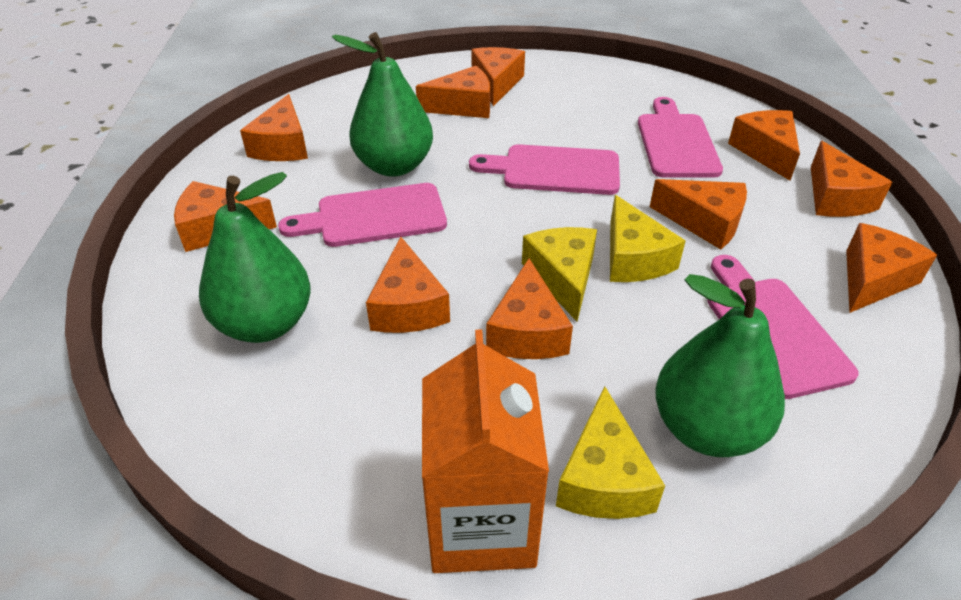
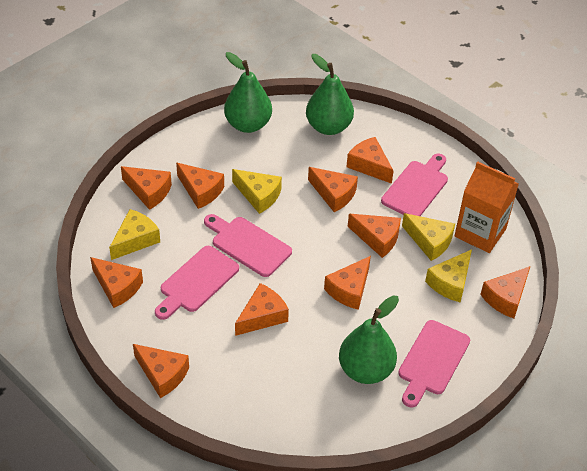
yellow cheese: 3 -> 4

